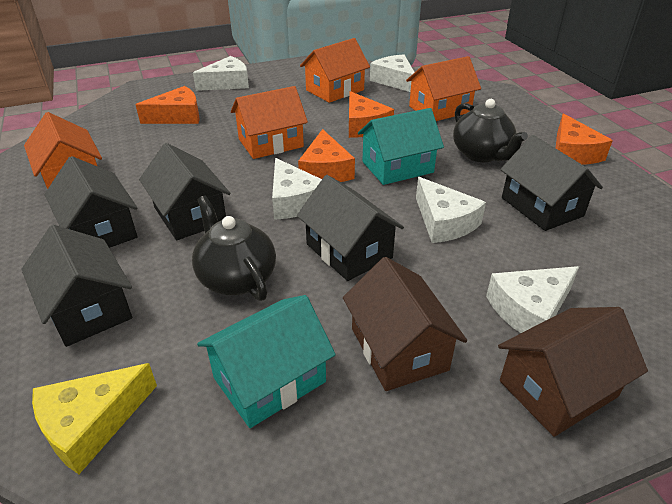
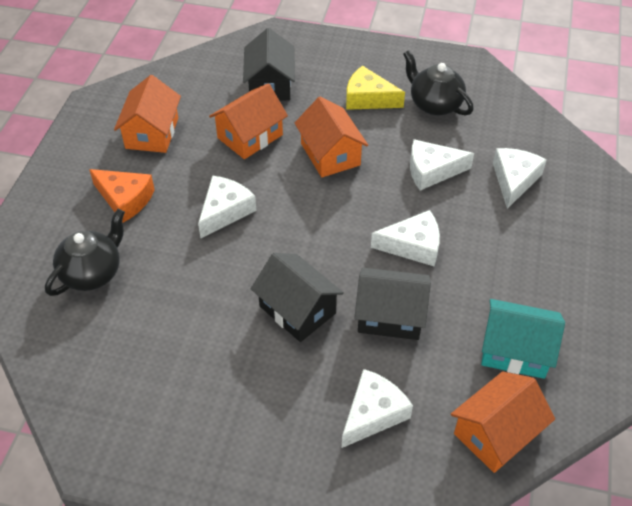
black house: 5 -> 3
brown house: 2 -> 0
orange cheese: 4 -> 1
turquoise house: 2 -> 1

